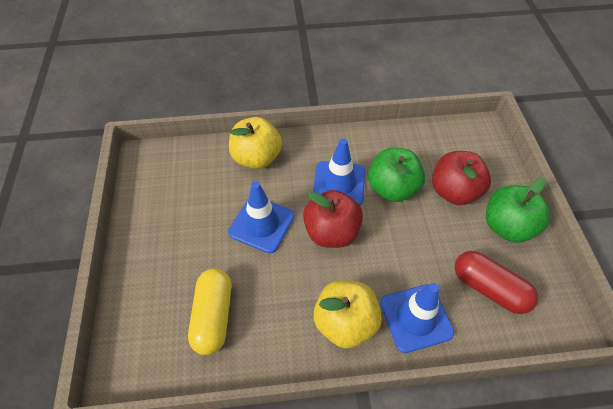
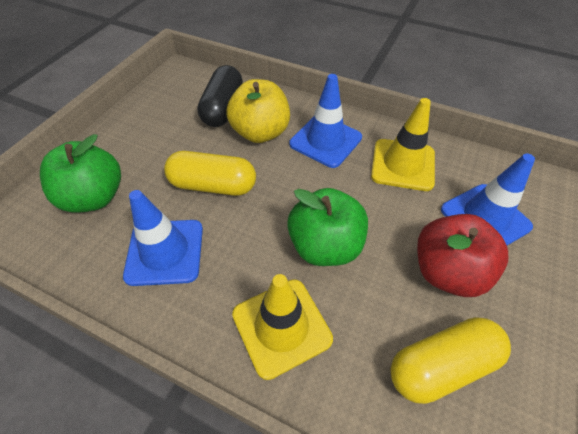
black capsule: 0 -> 1
red apple: 2 -> 1
red capsule: 1 -> 0
yellow apple: 2 -> 1
yellow capsule: 1 -> 2
yellow traffic cone: 0 -> 2

